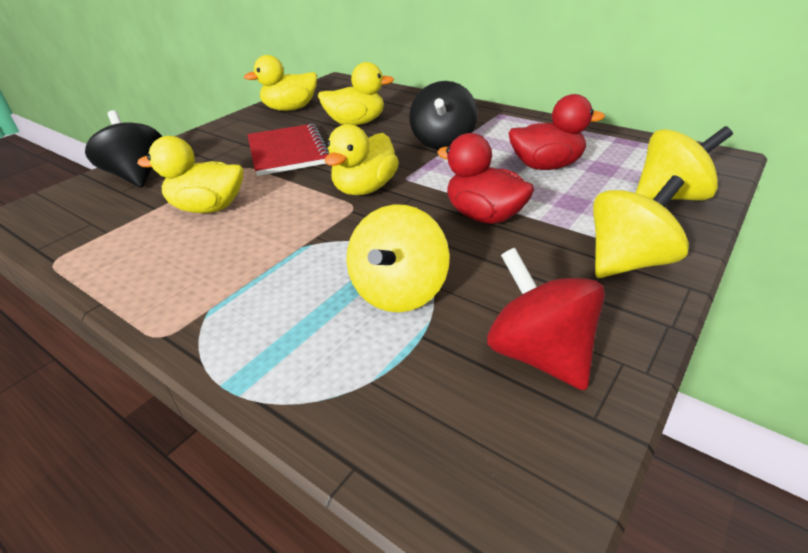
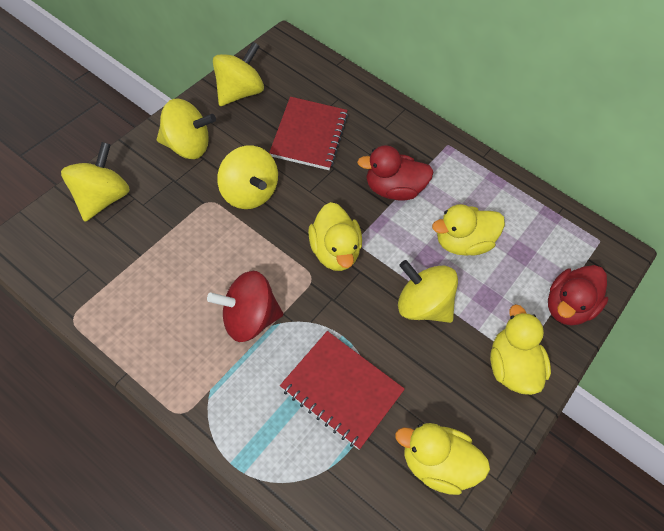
black spinning top: 2 -> 0
red notebook: 1 -> 2
yellow spinning top: 3 -> 5

